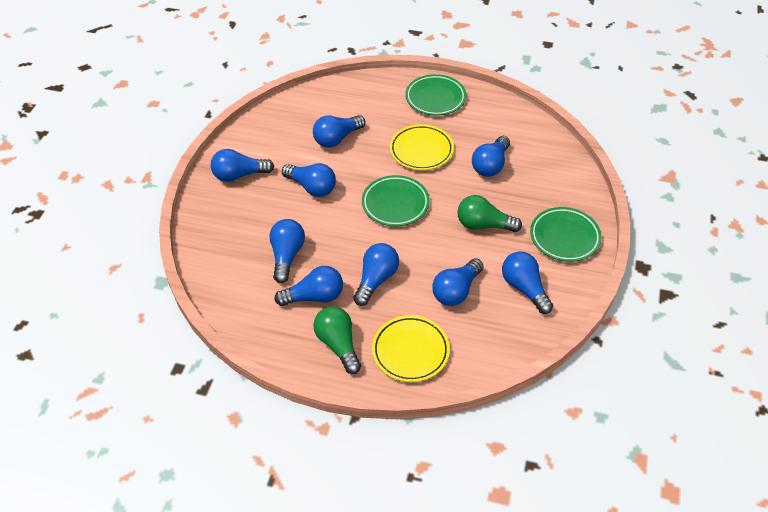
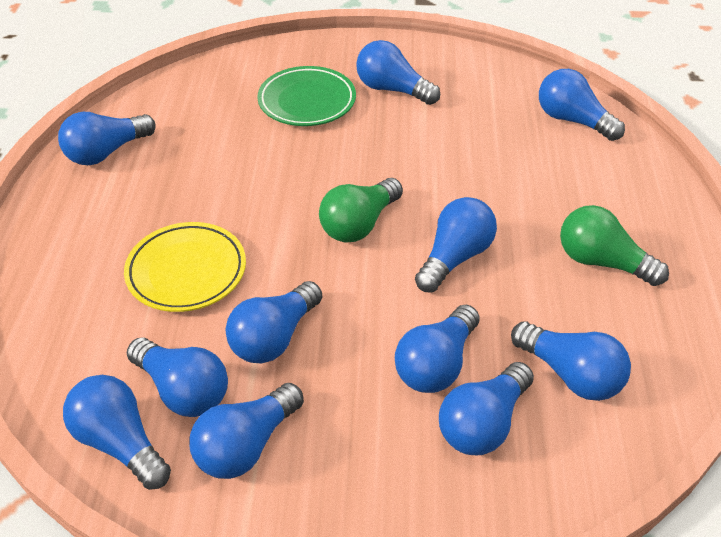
blue light bulb: 9 -> 11
green plate: 3 -> 1
yellow plate: 2 -> 1

